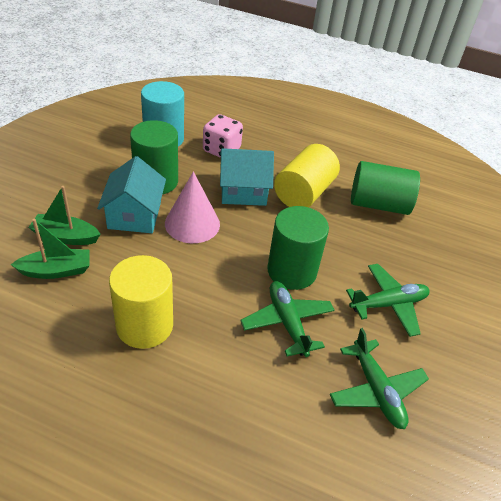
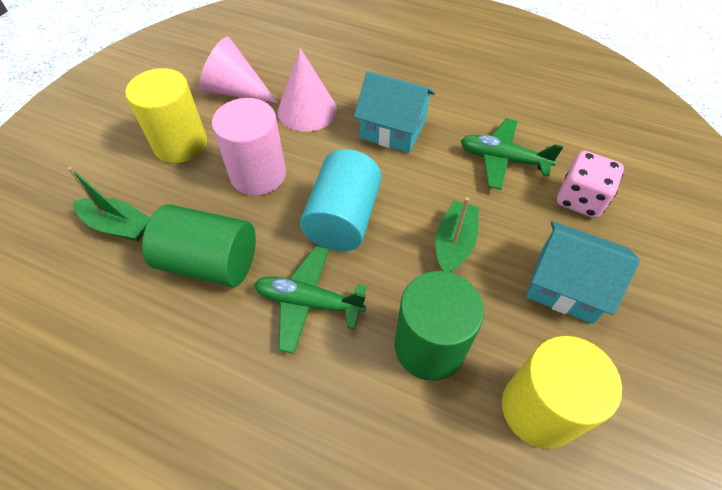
green cylinder: 3 -> 2
green plane: 3 -> 2
pink cone: 1 -> 2
pink cylinder: 0 -> 1

